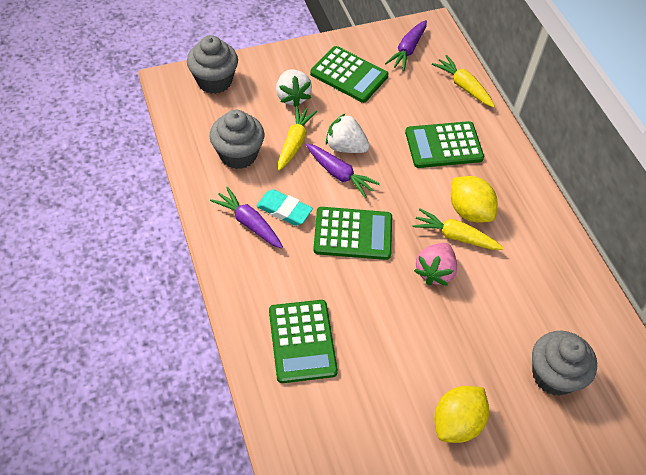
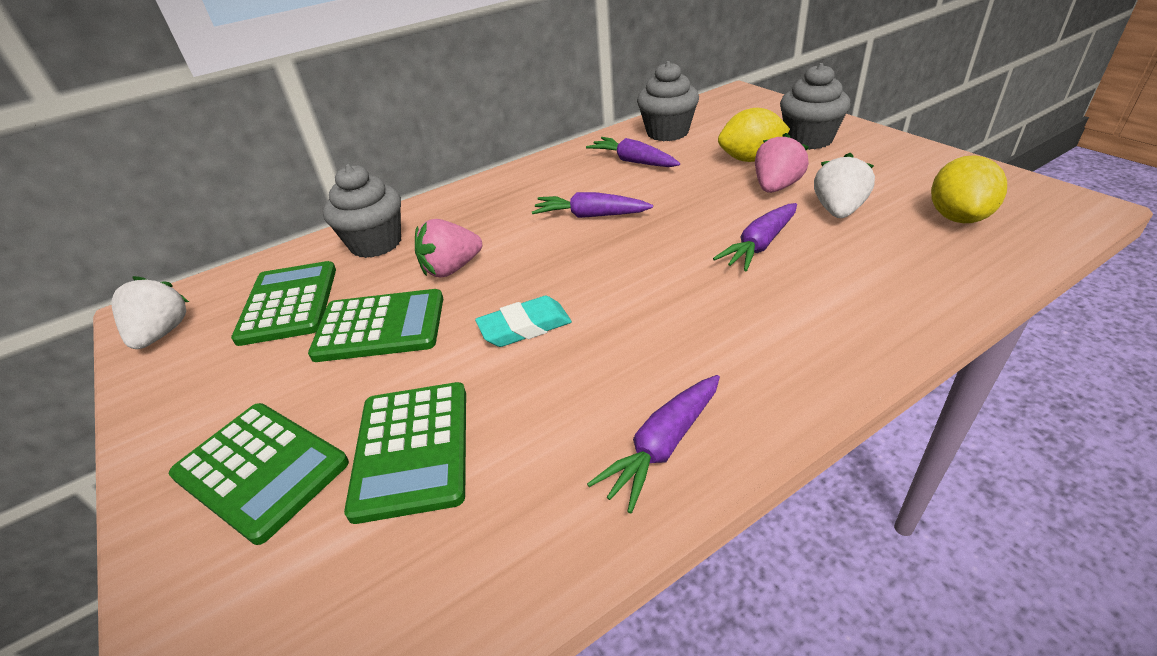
pink strawberry: 1 -> 2
purple carrot: 3 -> 4
yellow carrot: 3 -> 0

